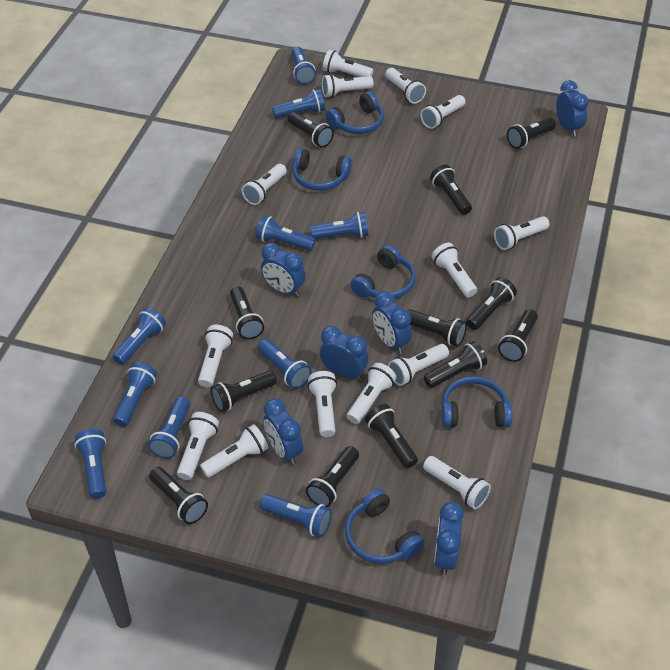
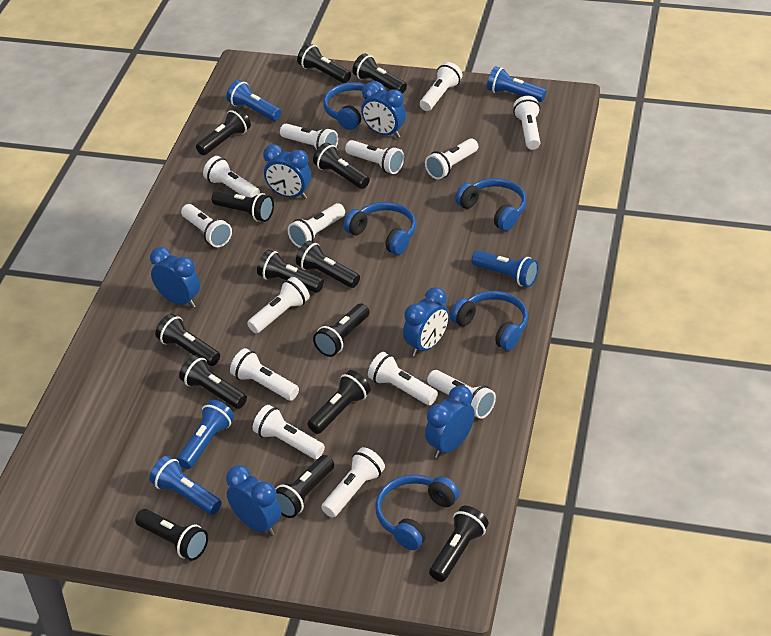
black flashlight: 12 -> 14
blue flashlight: 10 -> 5

